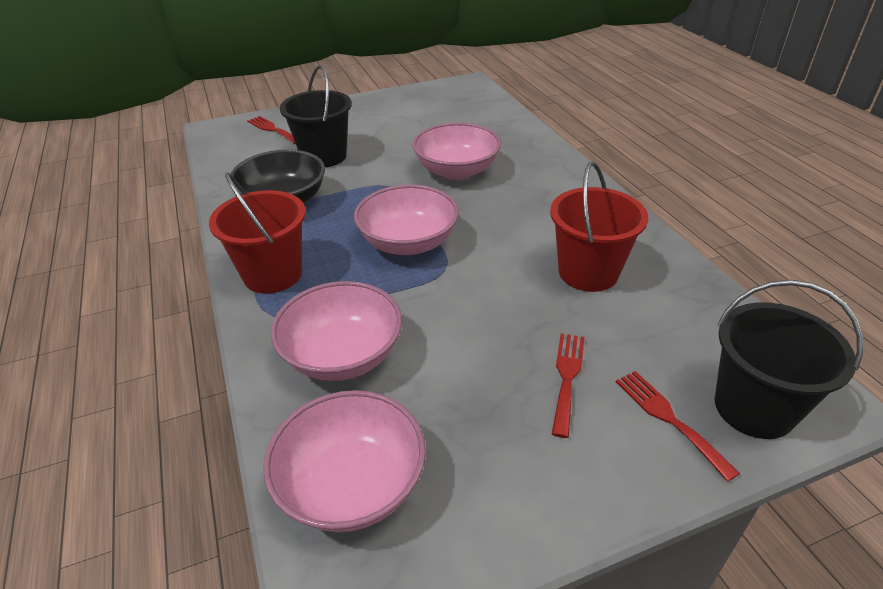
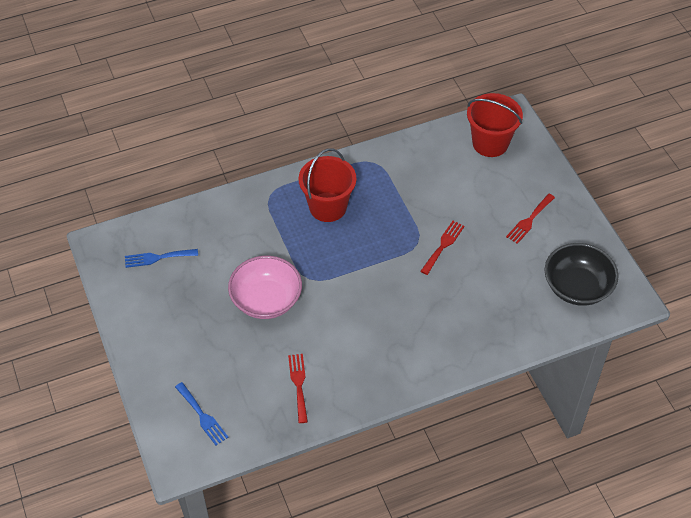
black bucket: 2 -> 0
blue fork: 0 -> 2
pink bowl: 4 -> 1

